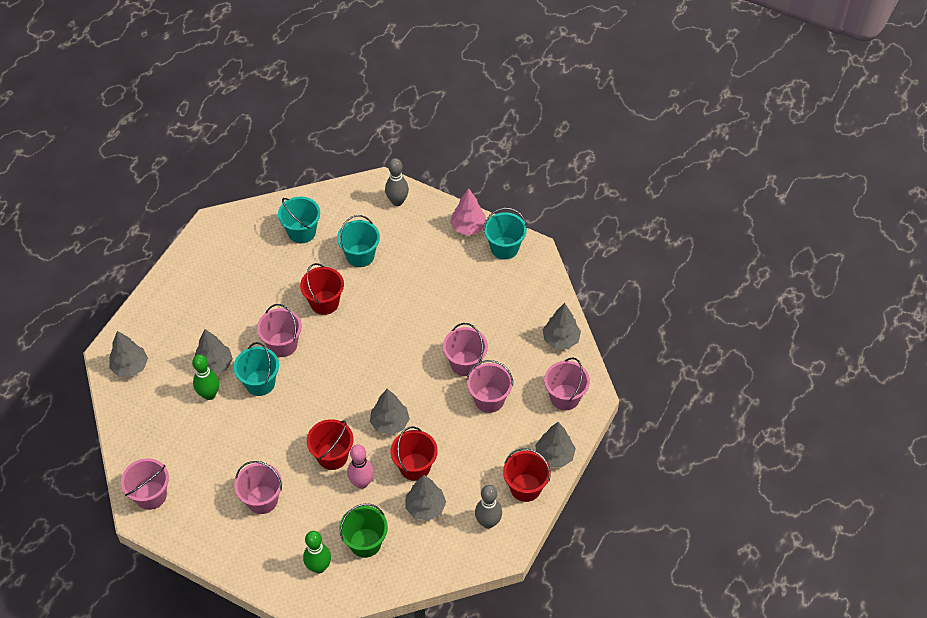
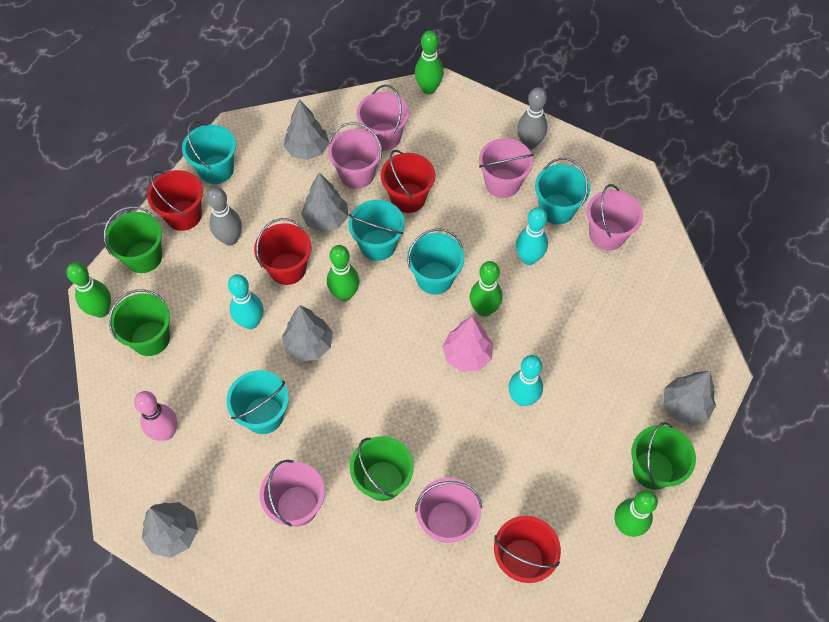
green bowling pin: 2 -> 5
green bucket: 1 -> 4
grey tree: 6 -> 5
turquoise bowling pin: 0 -> 3
turquoise bucket: 4 -> 5

